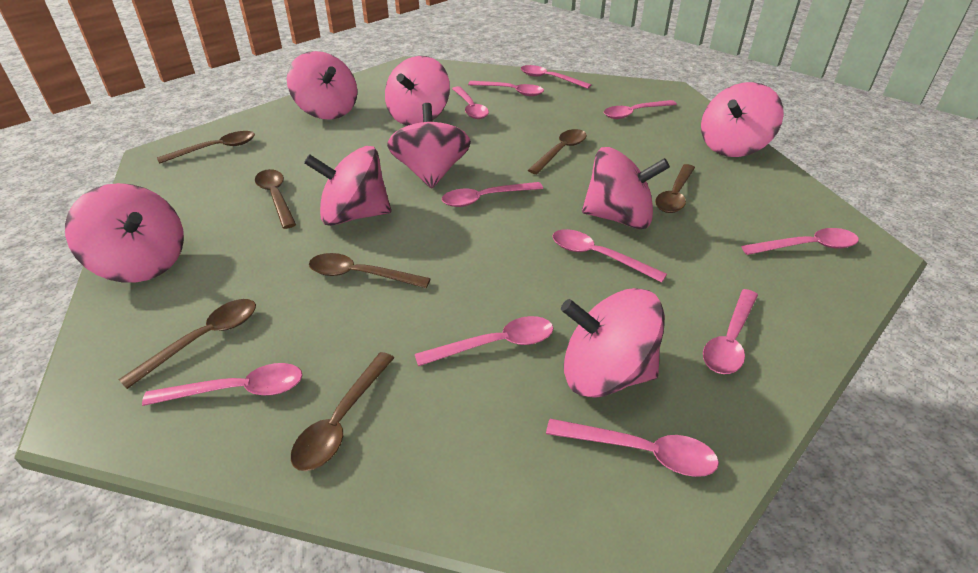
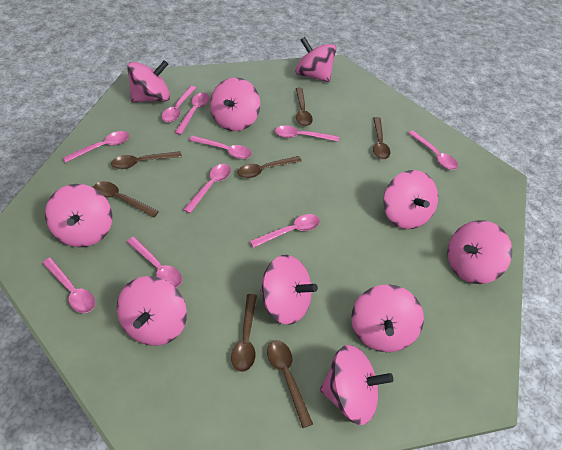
pink spinning top: 8 -> 10
pink spoon: 11 -> 10

